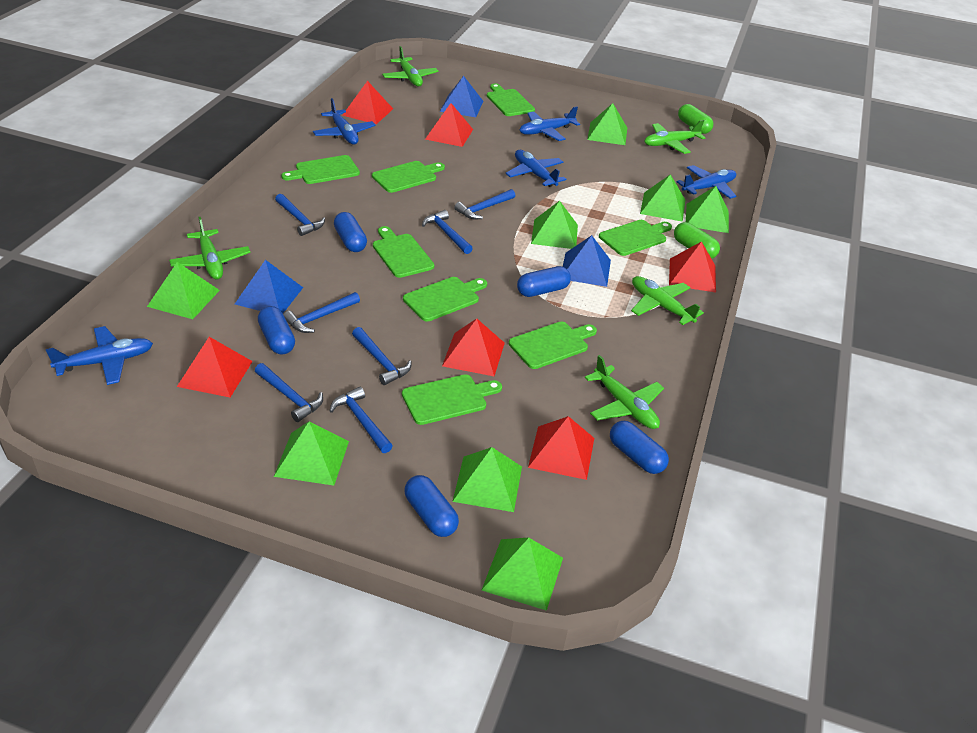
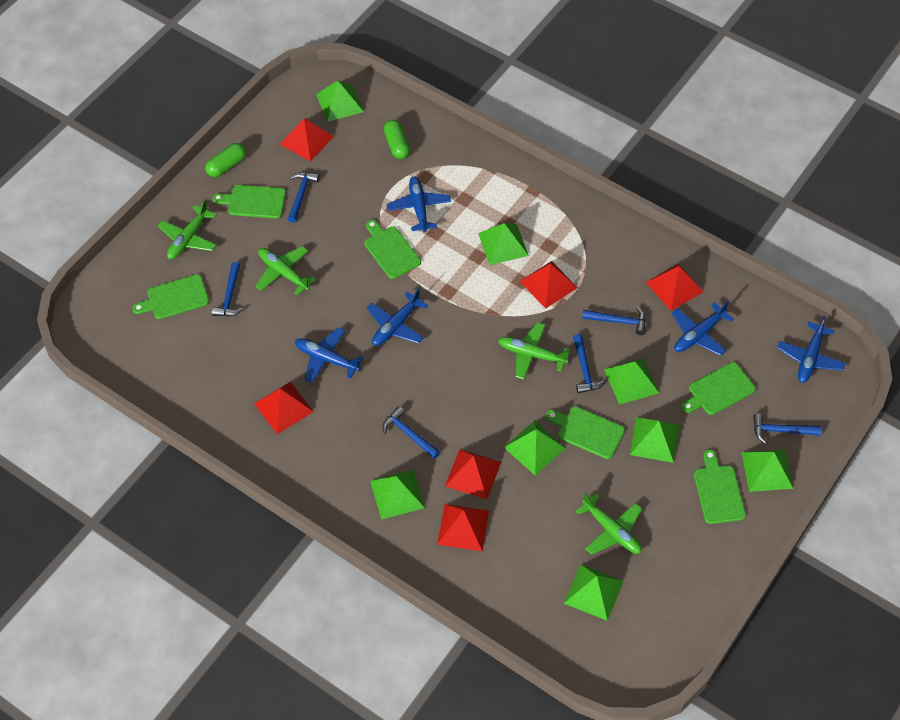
blue capsule: 5 -> 0
blue hammer: 7 -> 6
blue pyramid: 3 -> 0
green cutting board: 8 -> 6
green plane: 5 -> 4

